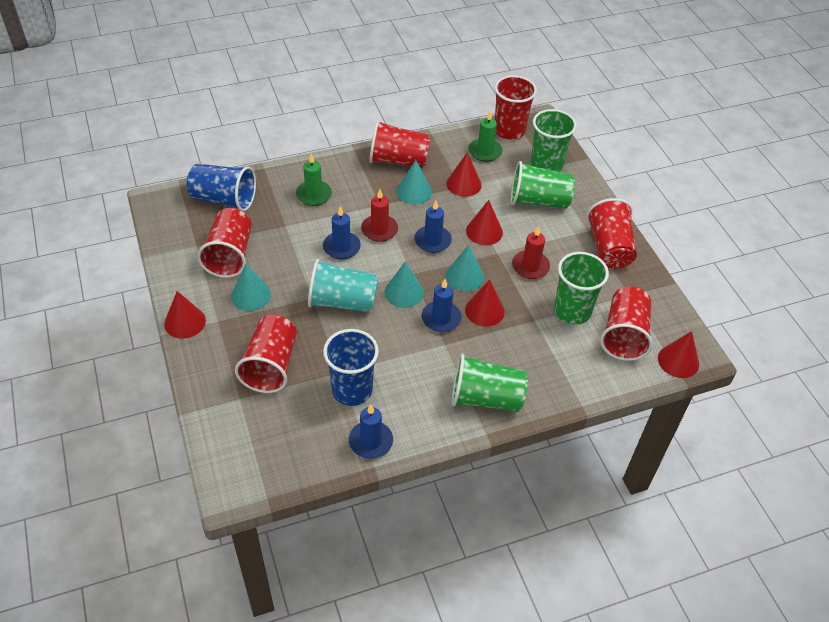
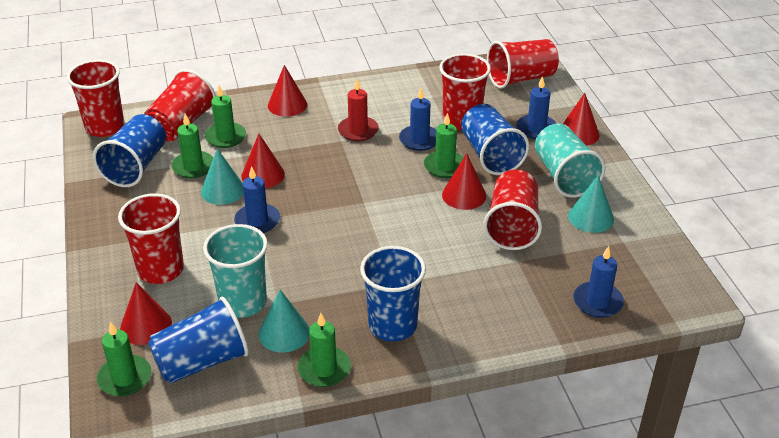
blue cup: 2 -> 4
green candle: 2 -> 5
green cup: 4 -> 0
red candle: 2 -> 1
turquoise cone: 4 -> 3
turquoise cup: 1 -> 2

